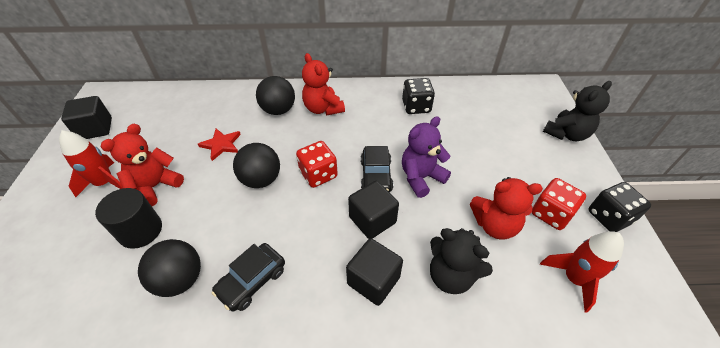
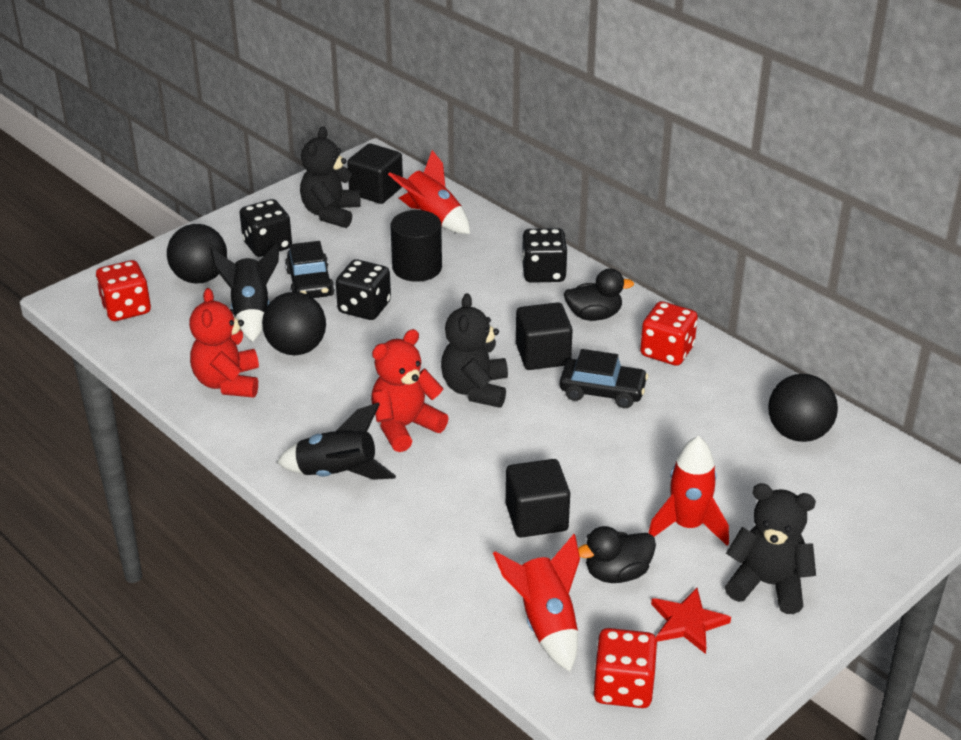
black dice: 2 -> 3
black duck: 0 -> 2
black rocket: 0 -> 2
black teddy bear: 2 -> 3
purple teddy bear: 1 -> 0
red dice: 2 -> 3
red rocket: 2 -> 3
red teddy bear: 3 -> 2

